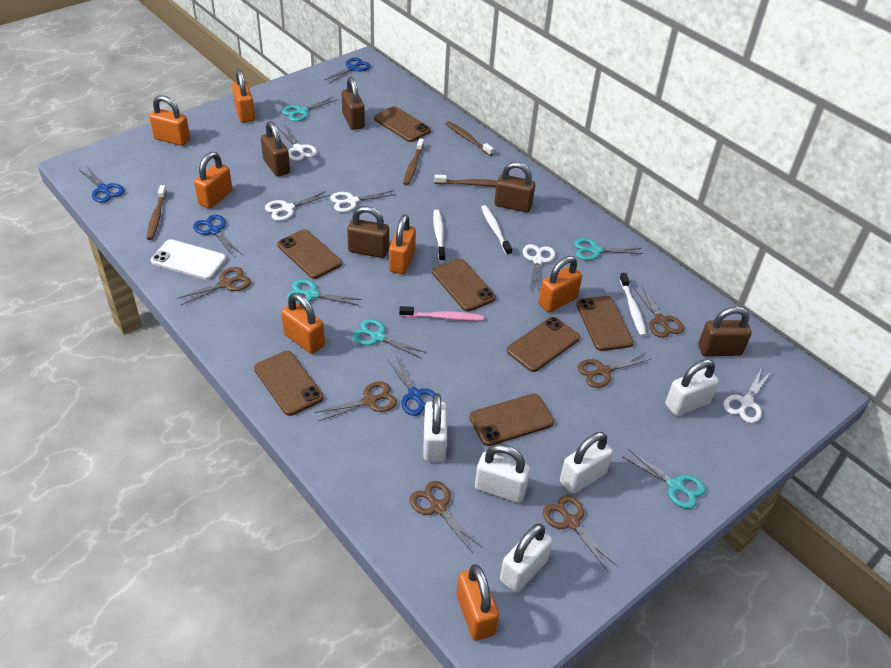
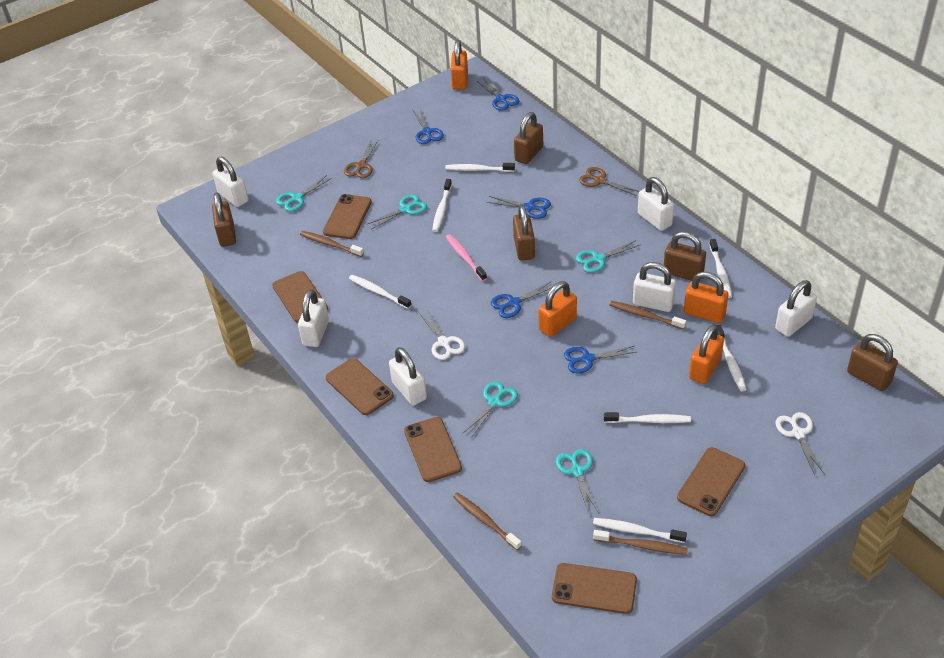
blue scissors: 4 -> 5
brown phone: 7 -> 6
brown scissors: 6 -> 2
orange padlock: 7 -> 4
white padlock: 5 -> 6
white phone: 1 -> 0
white scissors: 5 -> 2
white toothbrush: 3 -> 7

